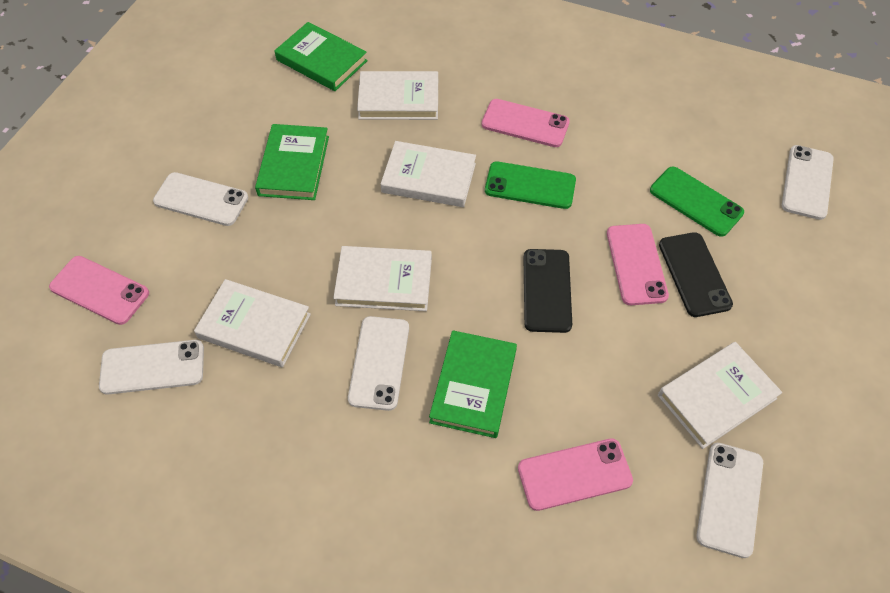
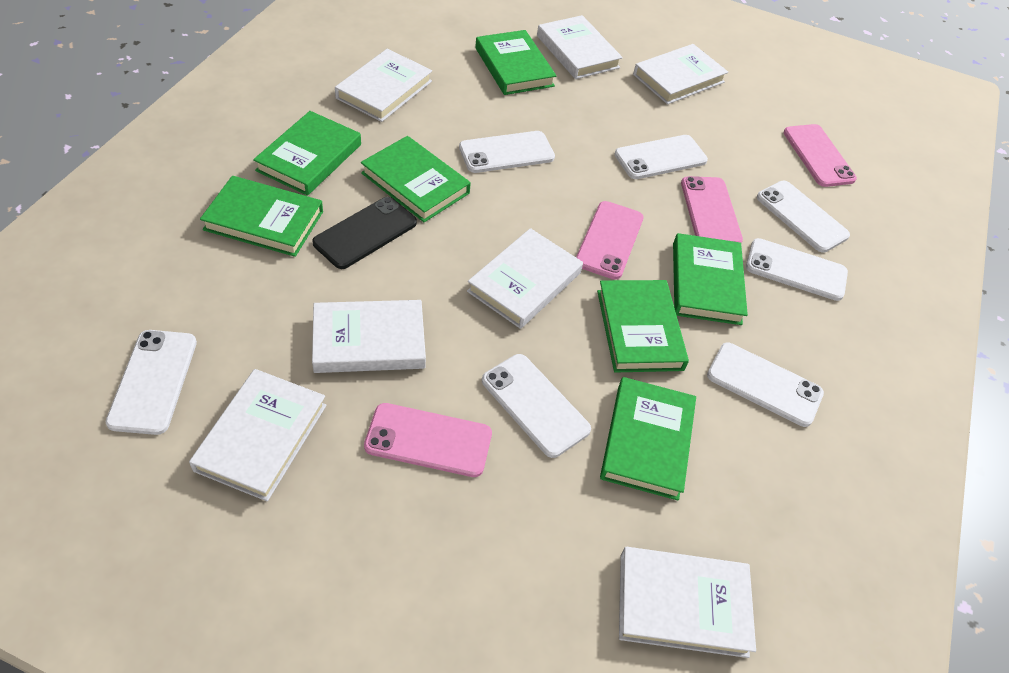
black phone: 2 -> 1
green book: 3 -> 7
green phone: 2 -> 0
white book: 5 -> 7
white phone: 5 -> 7

